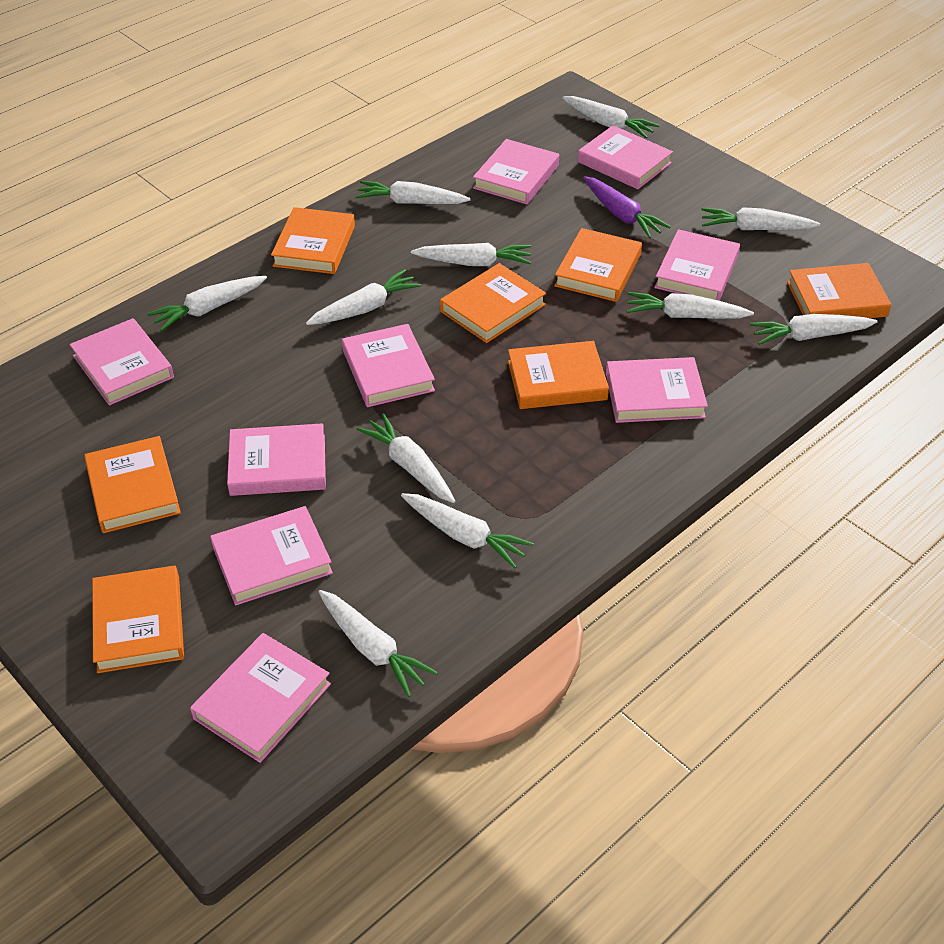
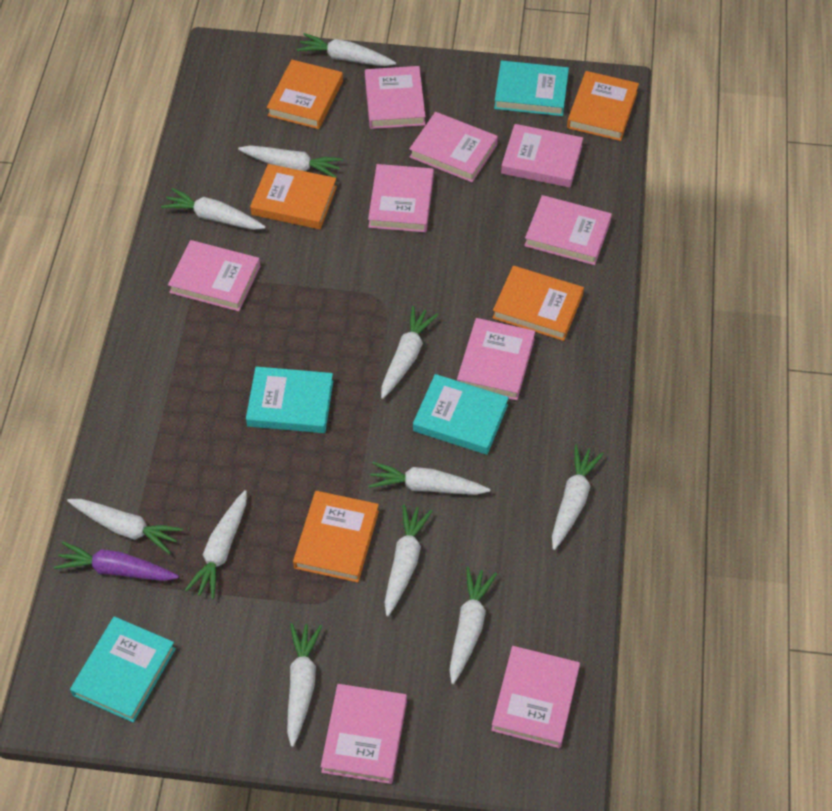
orange book: 7 -> 5
turquoise book: 0 -> 4

